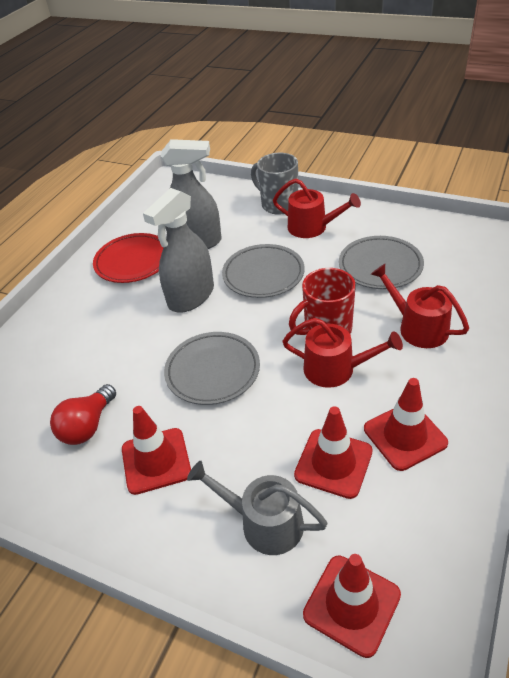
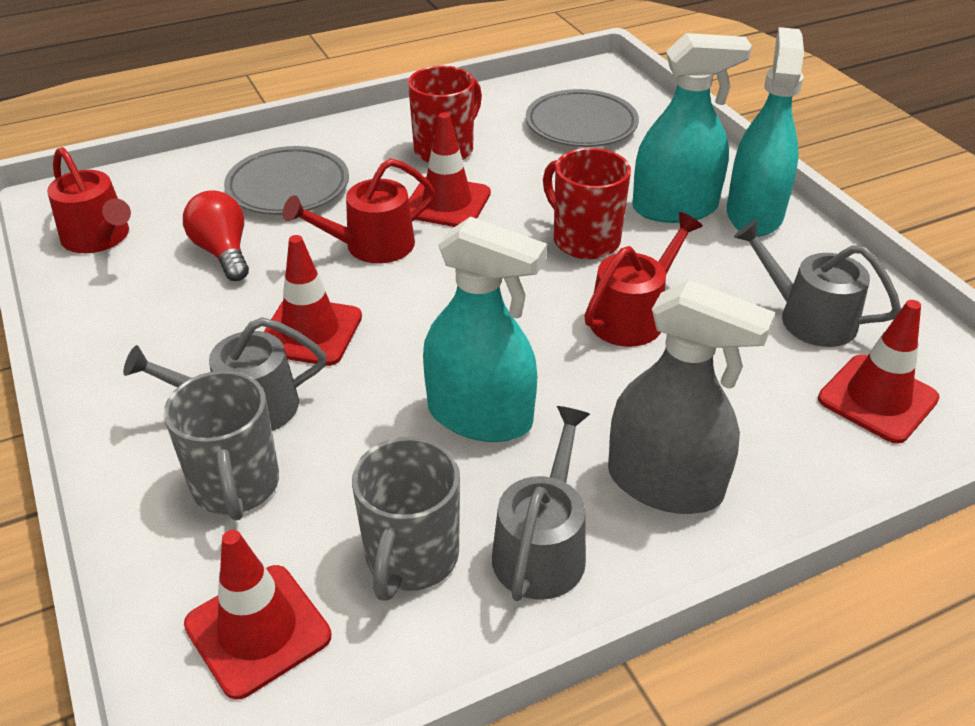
grey mug: 1 -> 2
grey plate: 3 -> 2
grey spray bottle: 2 -> 1
grey watering can: 1 -> 3
red mug: 1 -> 2
red plate: 1 -> 0
turquoise spray bottle: 0 -> 3

